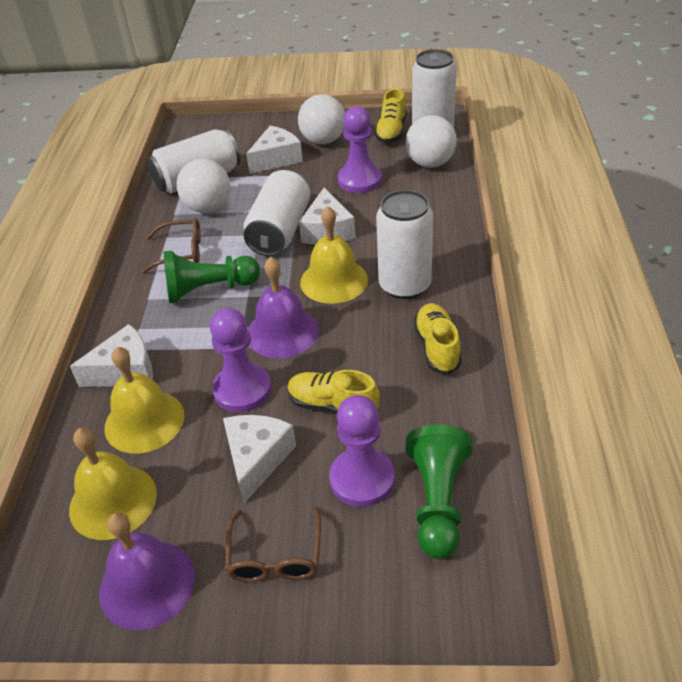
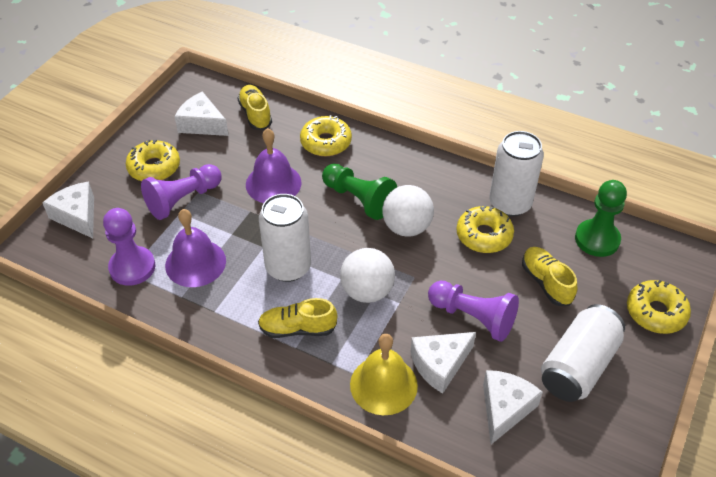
brown glasses: 2 -> 0
white ball: 3 -> 2
white can: 4 -> 3
yellow bell: 3 -> 1
yellow donut: 0 -> 4

